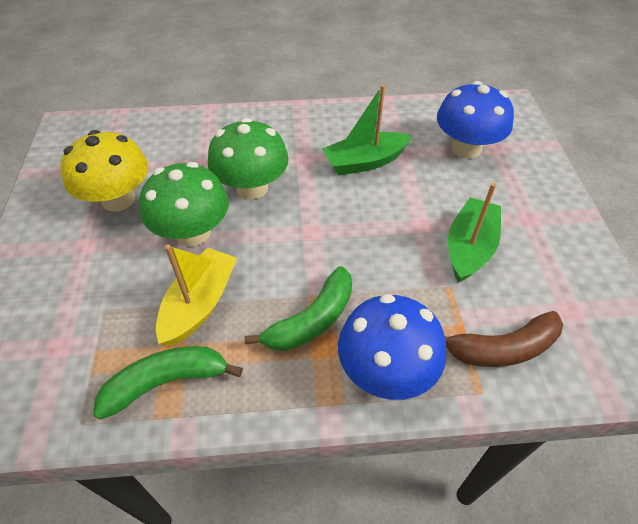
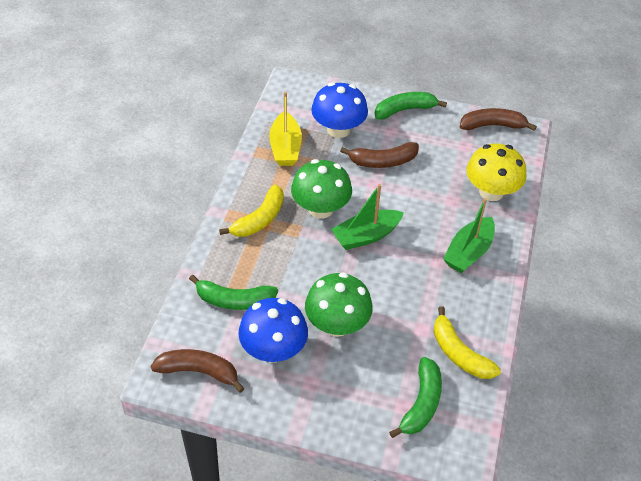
brown banana: 1 -> 3
green banana: 2 -> 3
yellow banana: 0 -> 2

